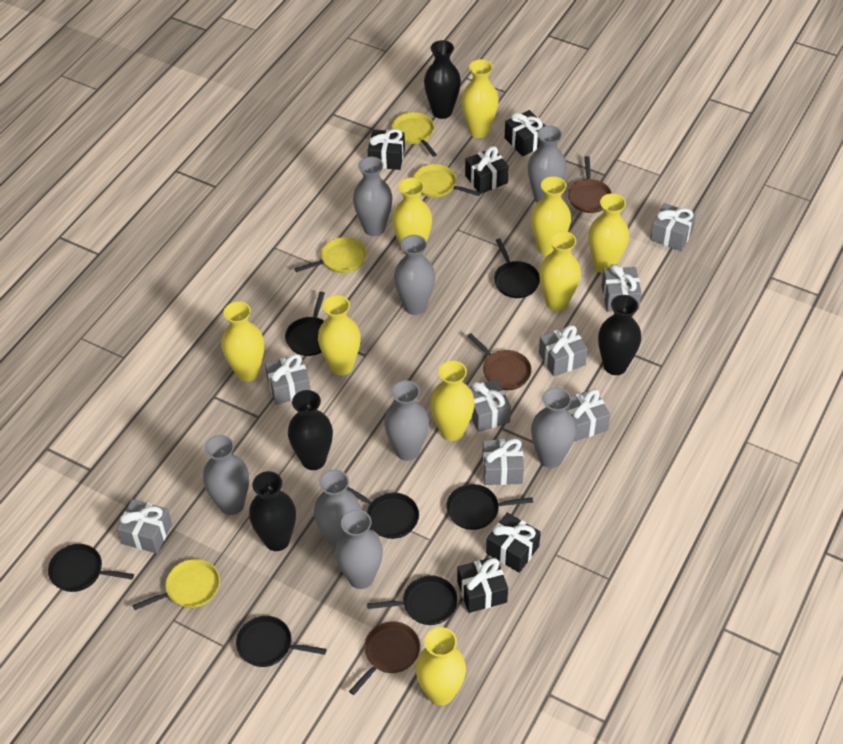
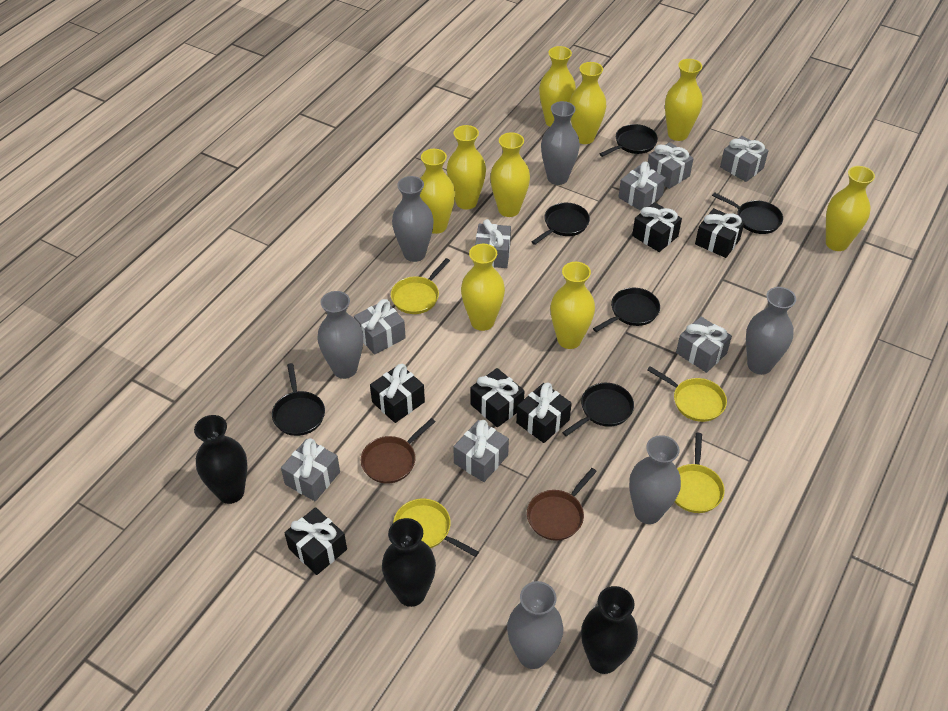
black gift: 5 -> 6
black pan: 7 -> 6
black vase: 4 -> 3
brown pan: 3 -> 2
grey vase: 8 -> 6

